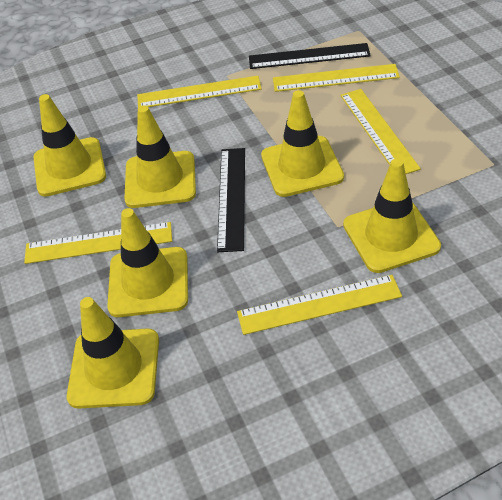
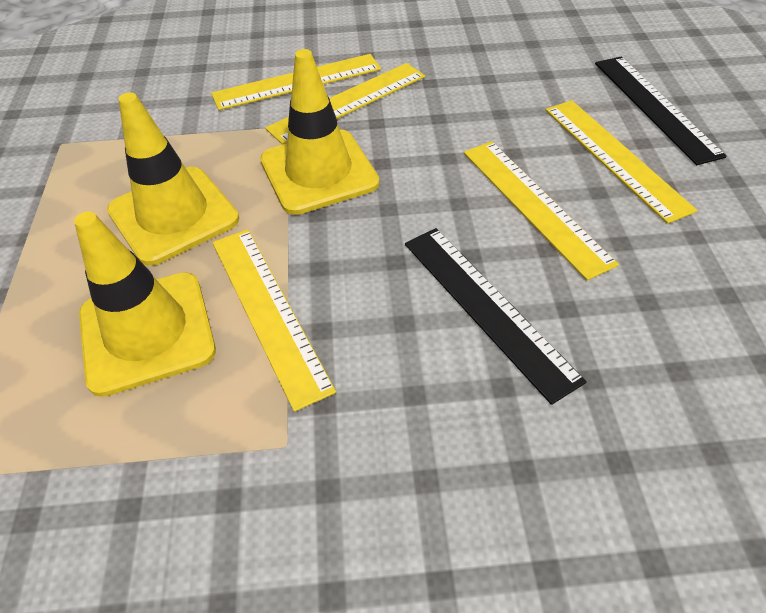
yellow traffic cone: 6 -> 3

